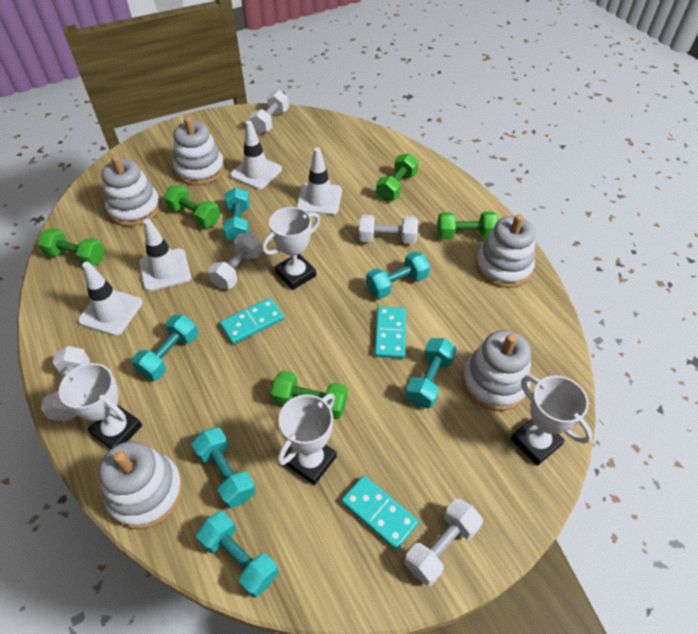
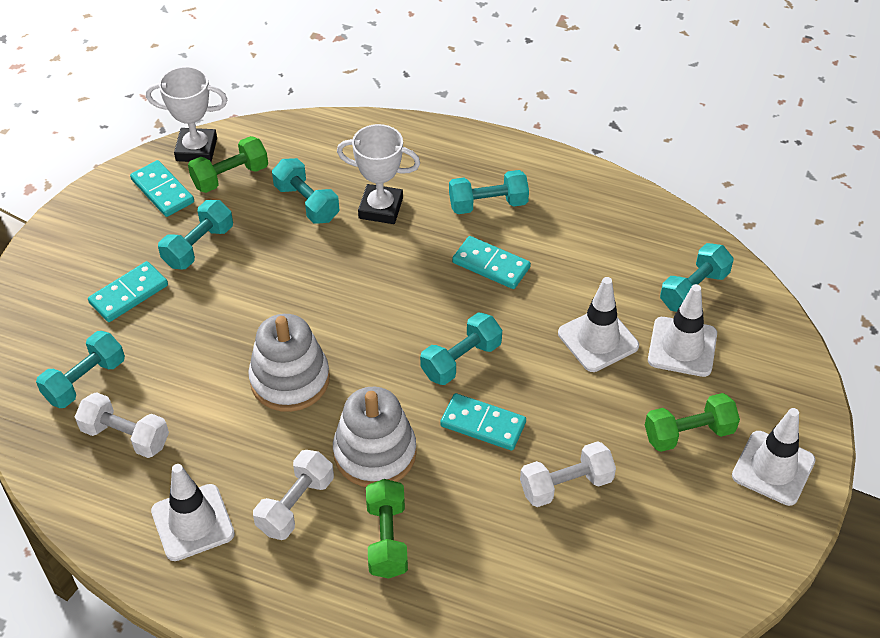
green dumbbell: 5 -> 3
turquoise domino: 3 -> 4
white dumbbell: 5 -> 3
white stacking toy: 5 -> 2
white trophy: 4 -> 2

